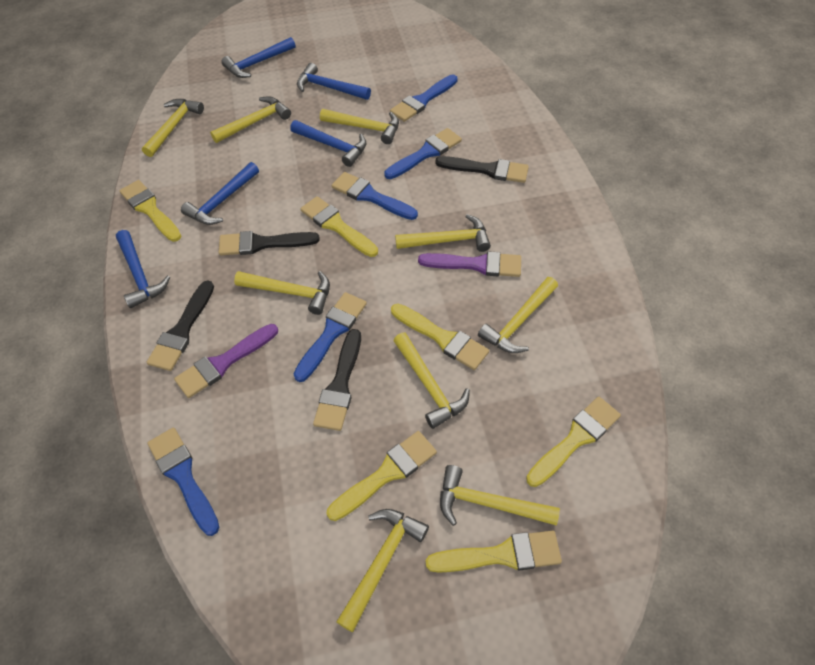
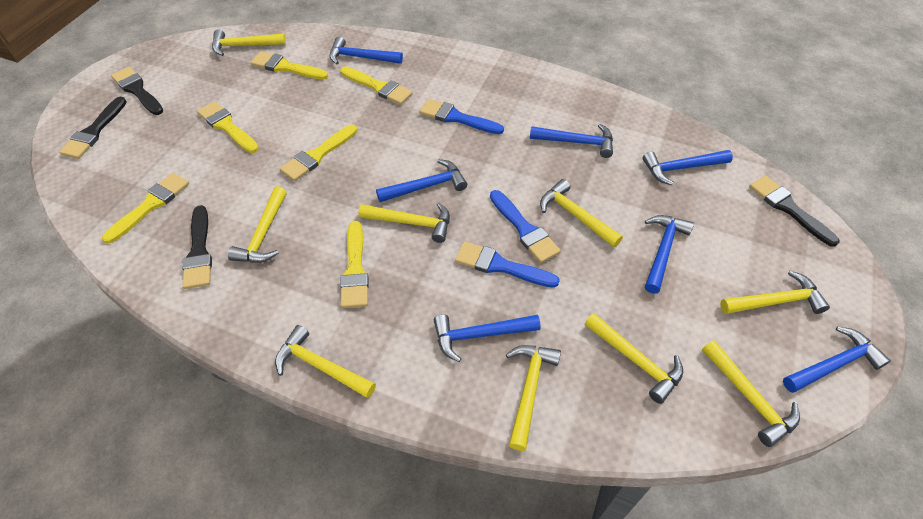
blue brush: 5 -> 3
blue hammer: 5 -> 7
purple brush: 2 -> 0

